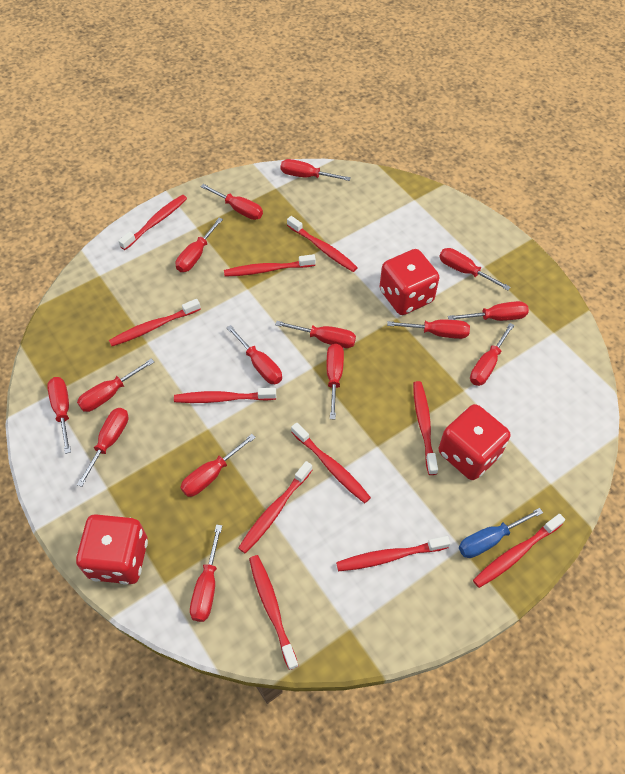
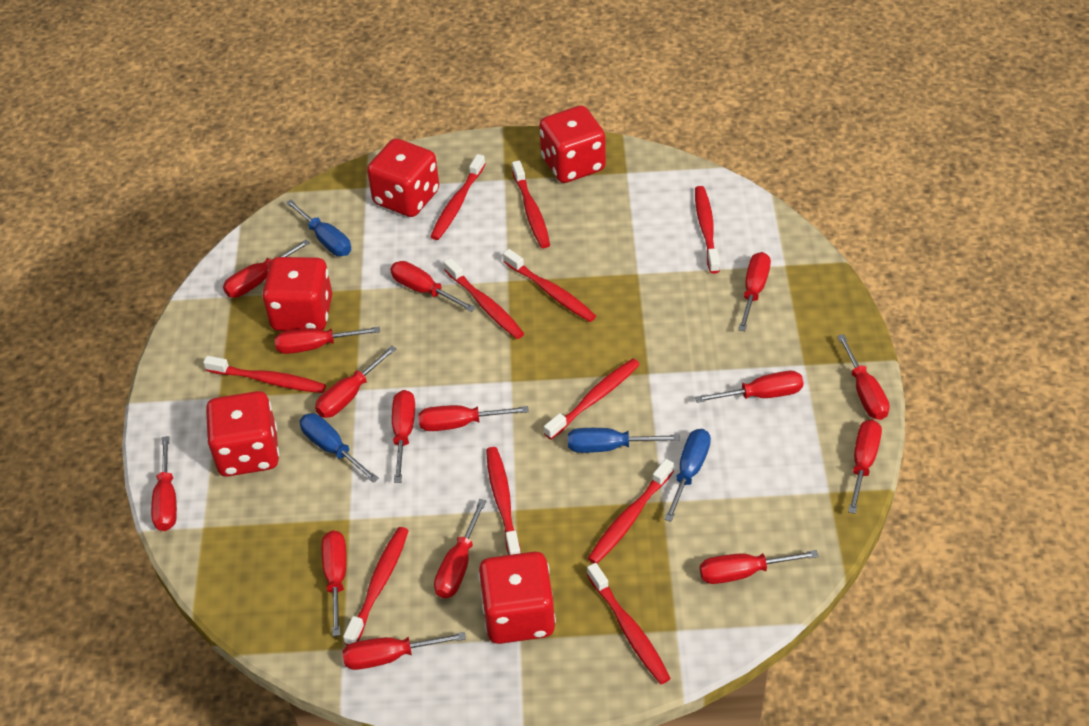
blue screwdriver: 1 -> 4
red dice: 3 -> 5

